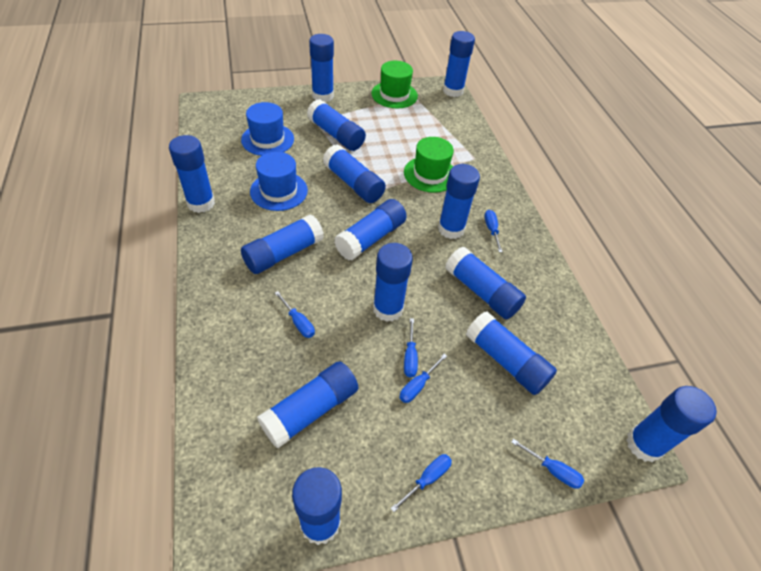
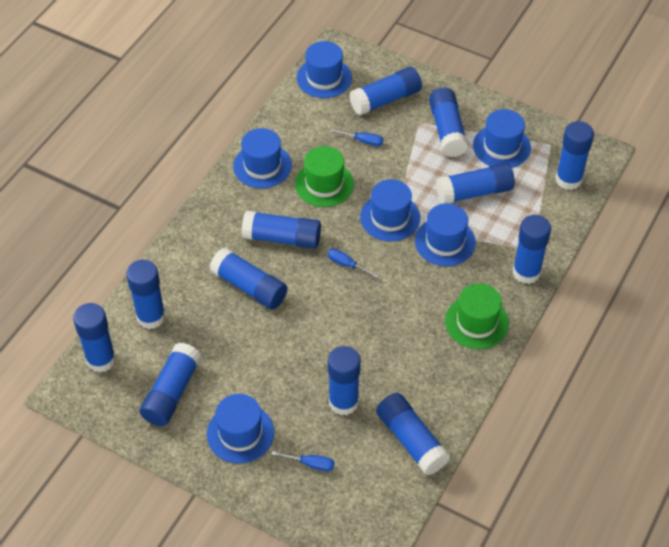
blue glue stick: 14 -> 12
blue hat: 2 -> 6
blue screwdriver: 6 -> 3

